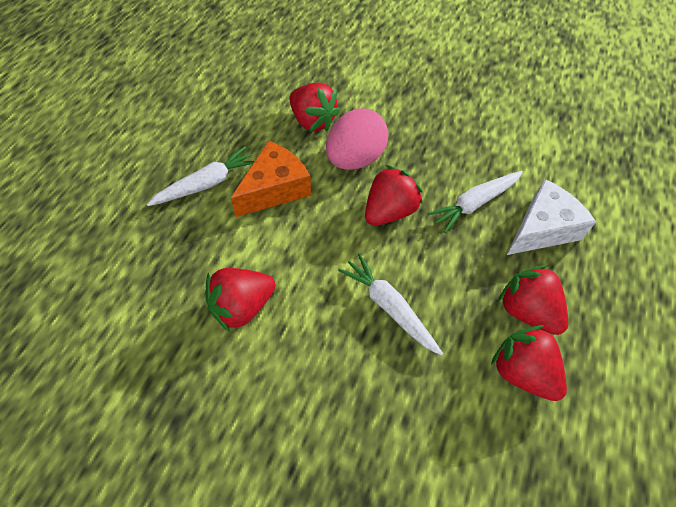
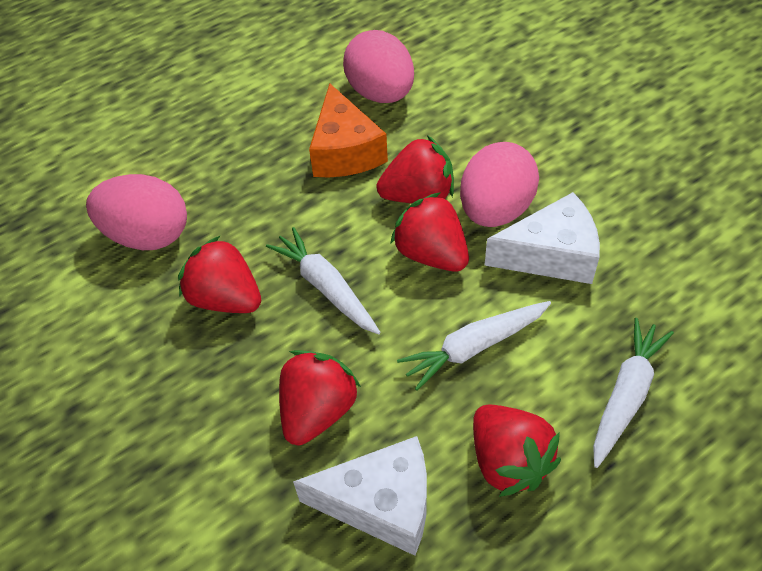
pink egg: 1 -> 3
white cheese: 1 -> 2

